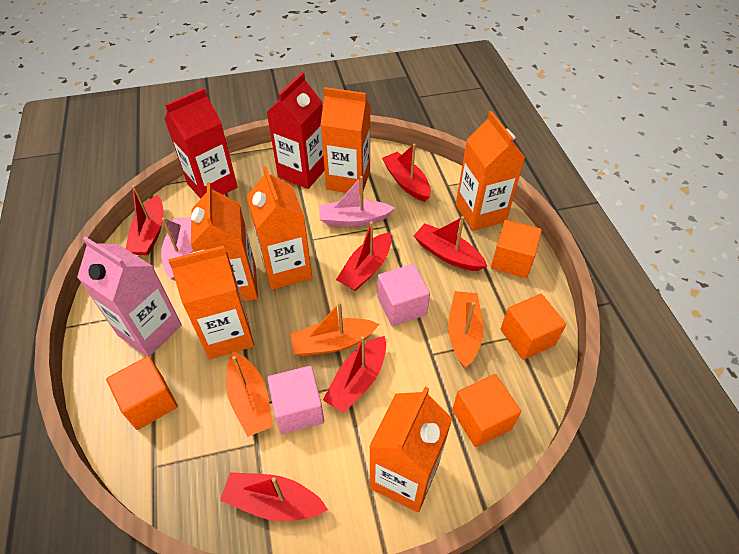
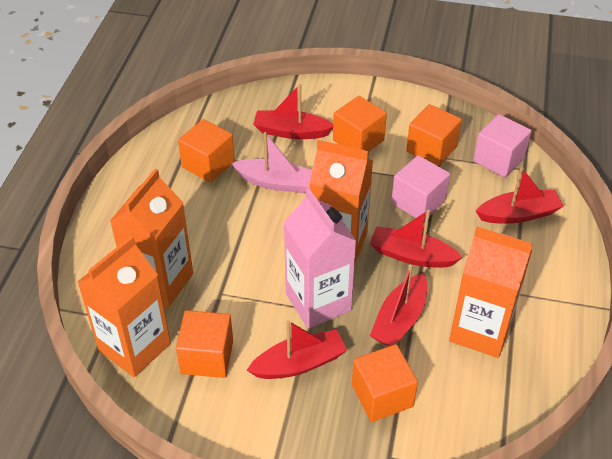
orange boat: 3 -> 0
orange carton: 6 -> 4
orange cube: 4 -> 5
pink boat: 2 -> 1
red boat: 6 -> 5
red carton: 2 -> 0

